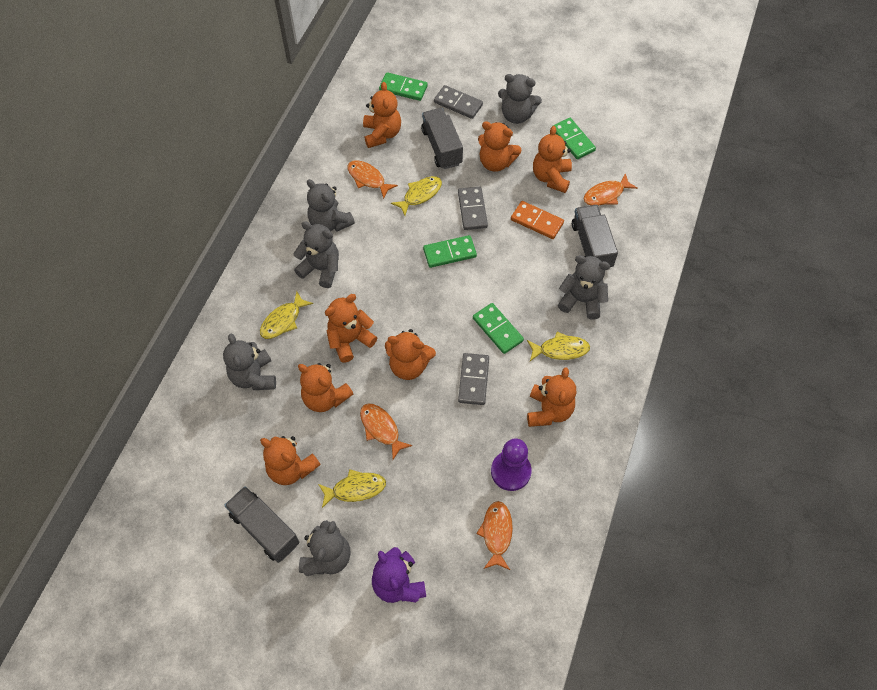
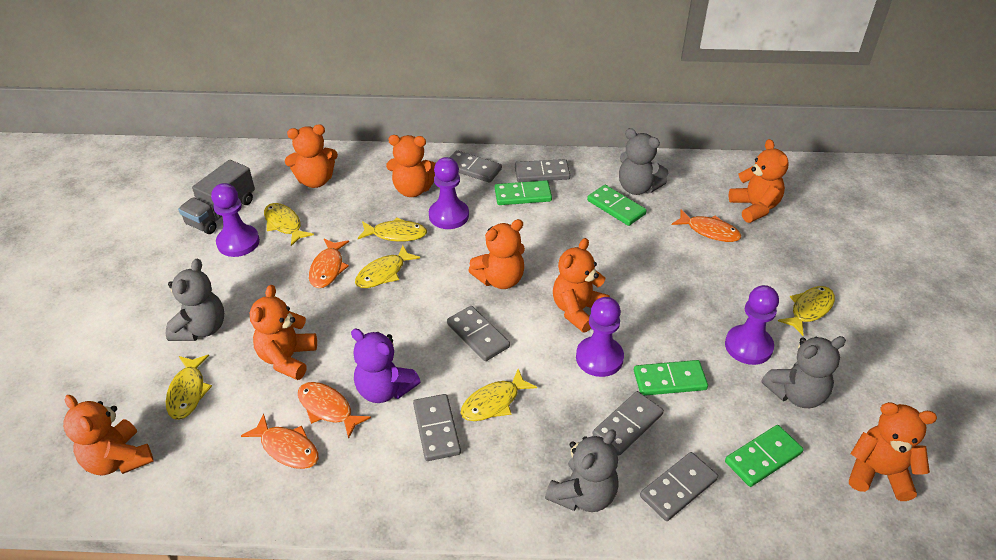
grey domino: 3 -> 6
grey teddy bear: 6 -> 4
grey truck: 3 -> 1
orange domino: 1 -> 0
purple pawn: 1 -> 4
yellow fish: 4 -> 6

